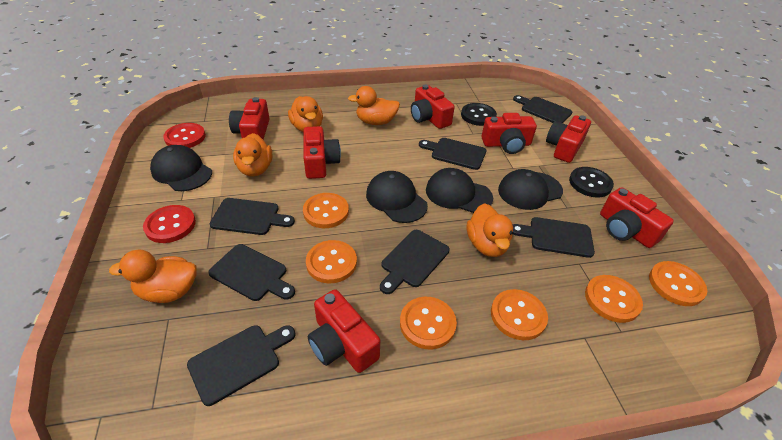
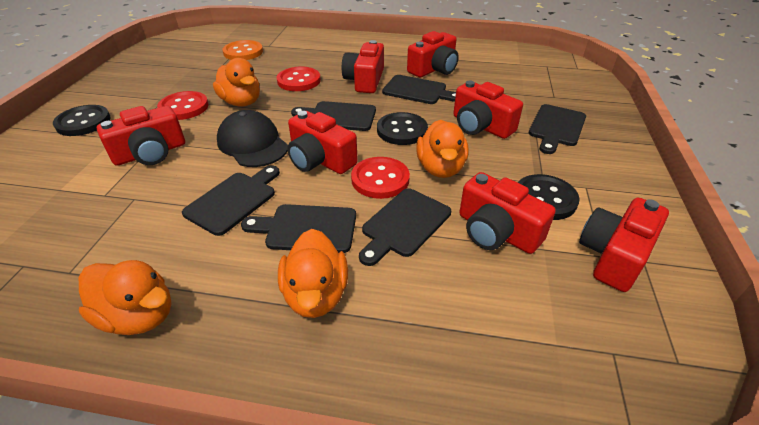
black button: 2 -> 3
black cap: 4 -> 1
black cutting board: 7 -> 6
orange button: 6 -> 1
orange duck: 5 -> 4
red button: 2 -> 3

